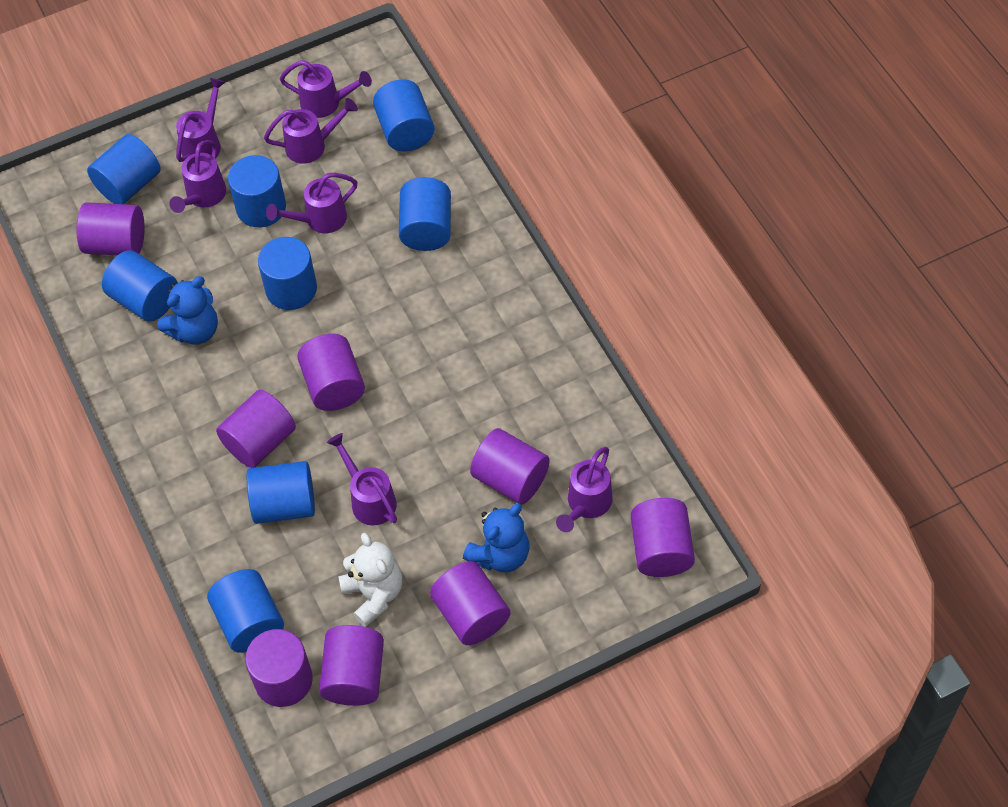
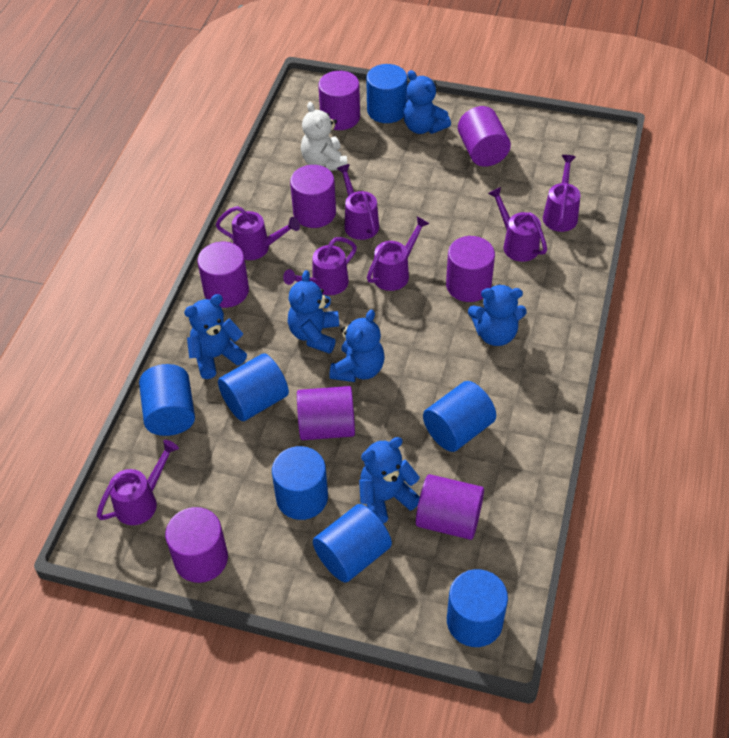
blue cylinder: 8 -> 7
blue teddy bear: 2 -> 6

